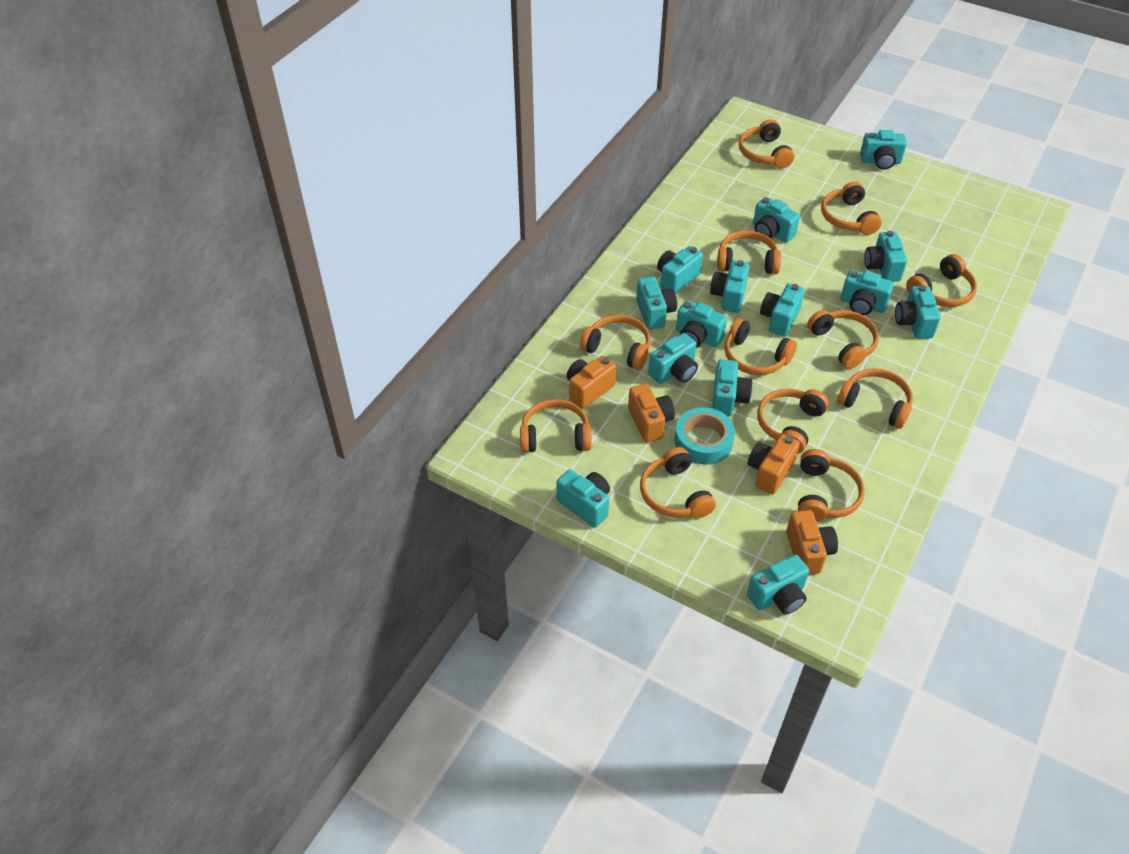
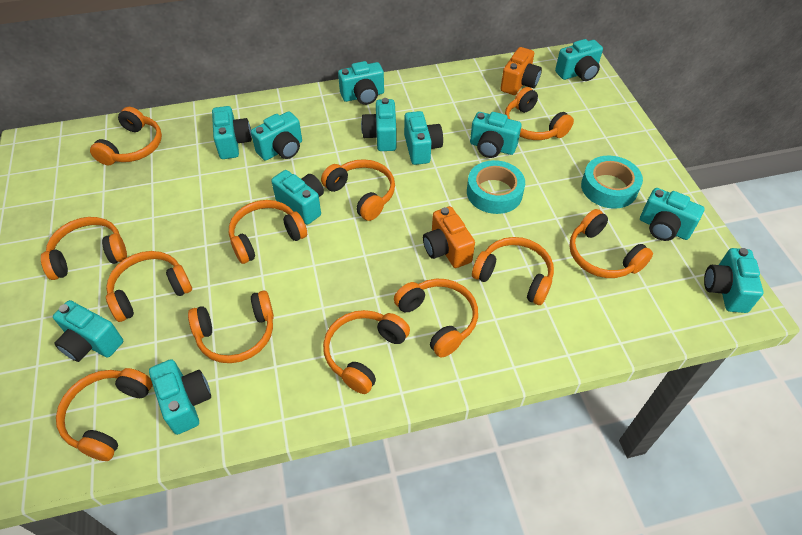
orange camera: 4 -> 2
turquoise camera: 14 -> 12
turquoise tape: 1 -> 2

